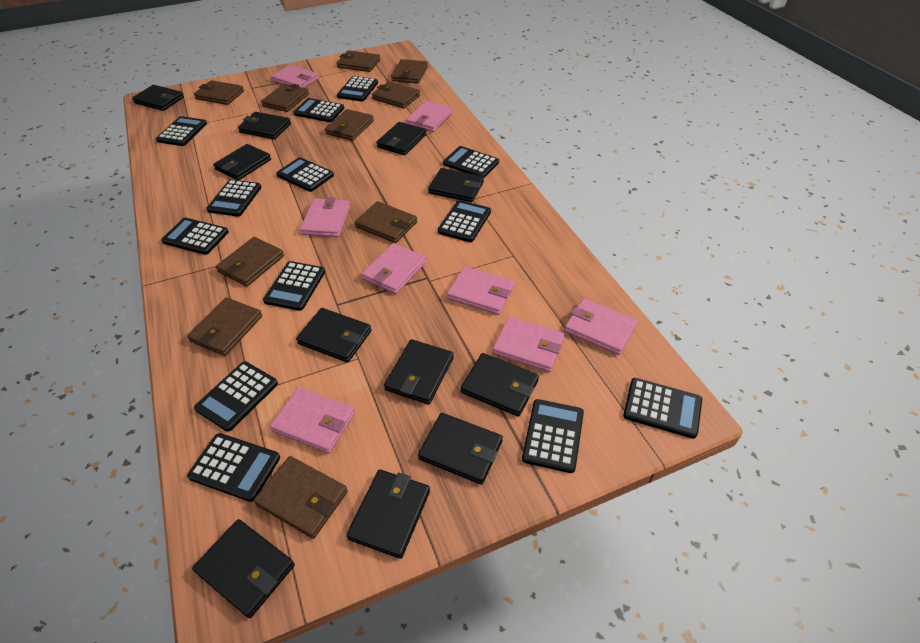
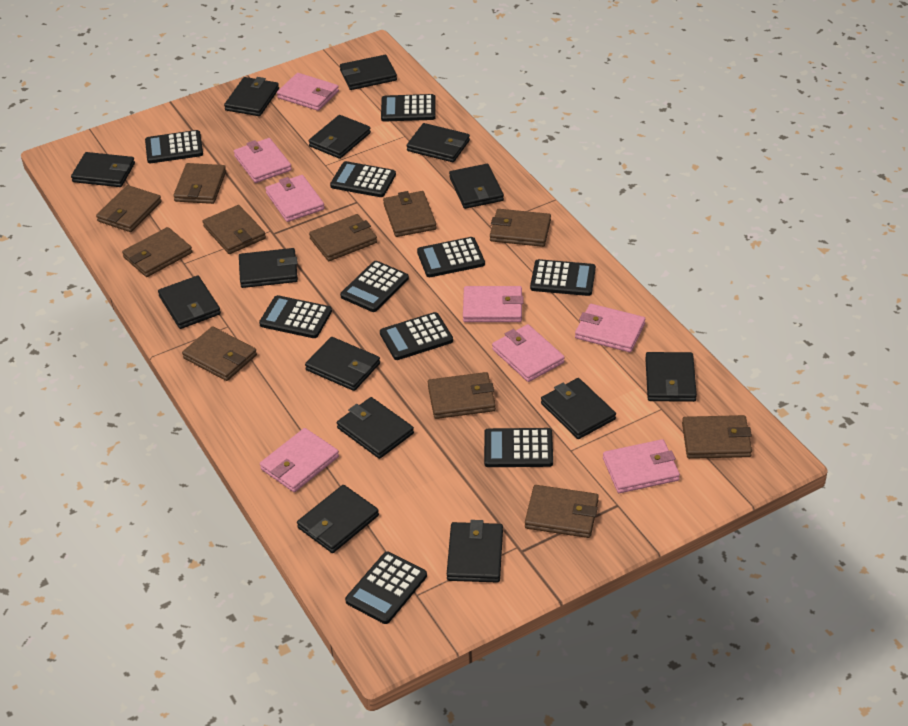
black calculator: 13 -> 10
black wallet: 11 -> 14
brown wallet: 10 -> 11

